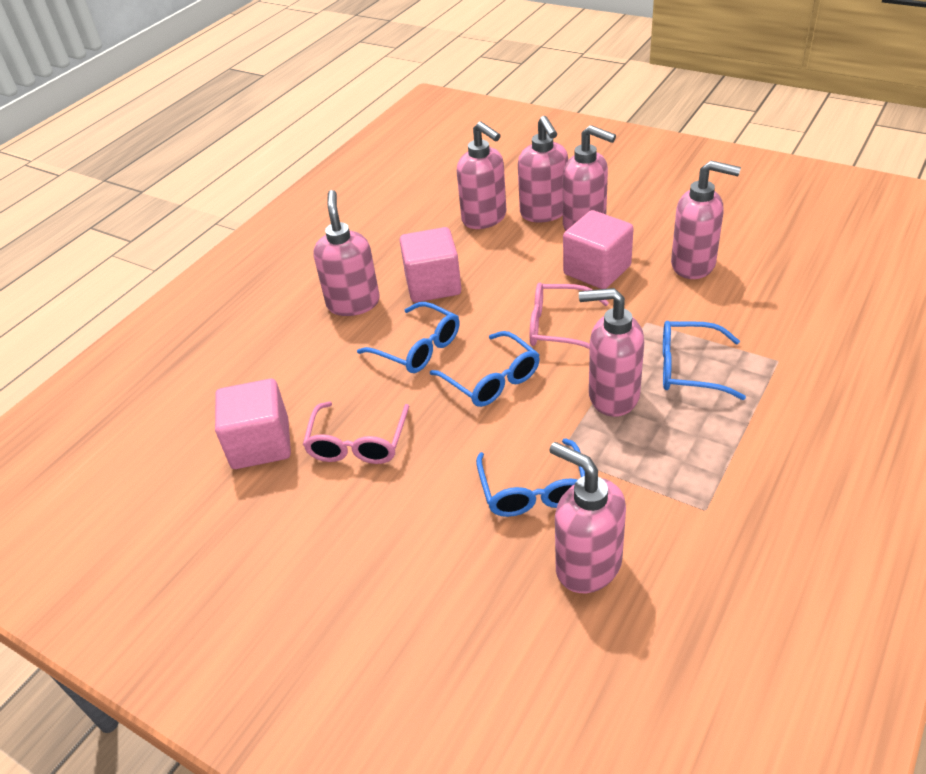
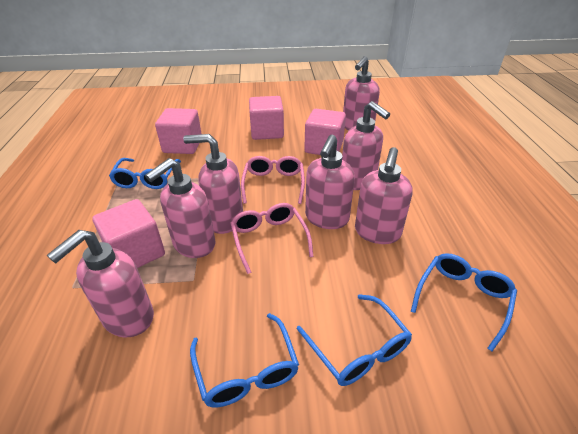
pink cube: 3 -> 4

